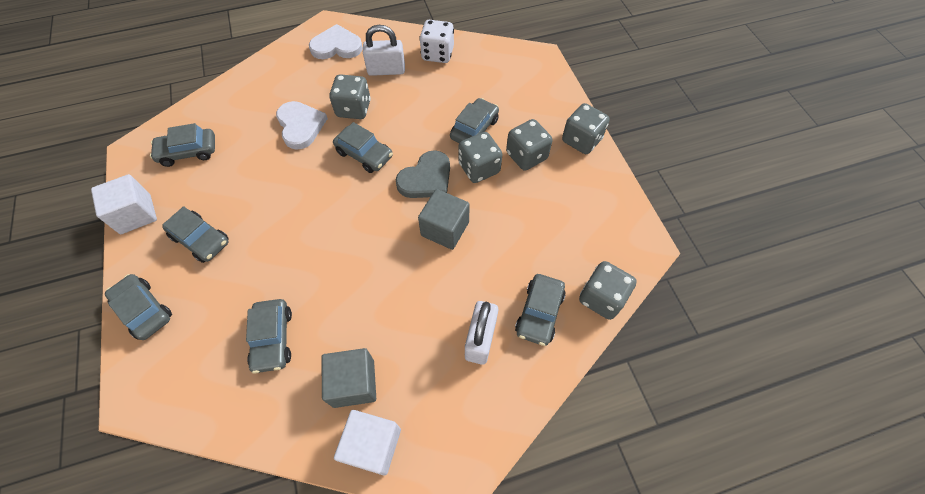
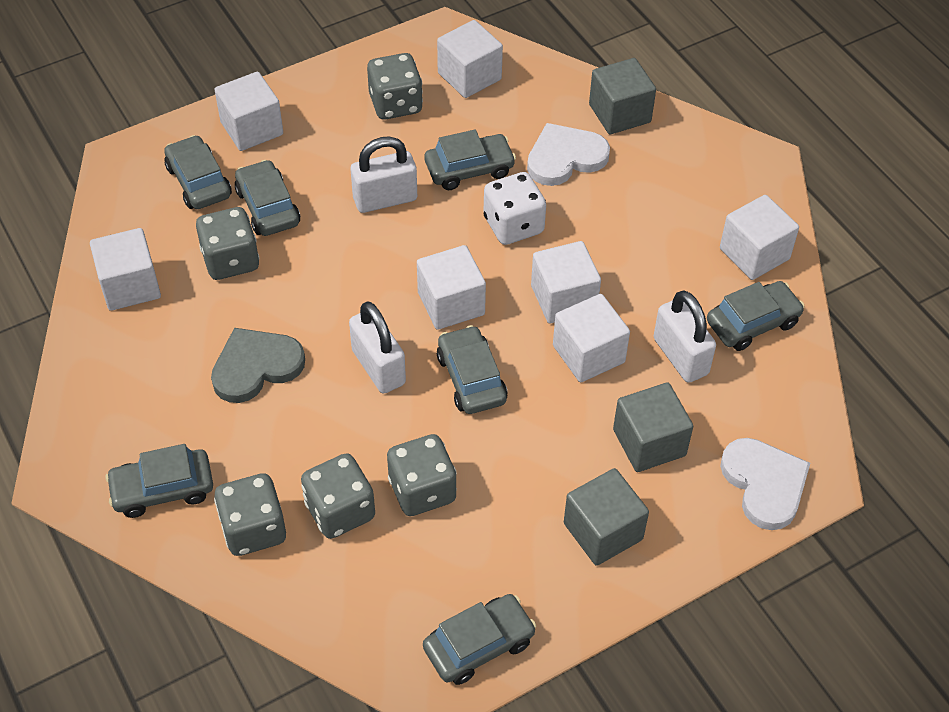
grey cube: 2 -> 3
white cube: 2 -> 7
white padlock: 2 -> 3

